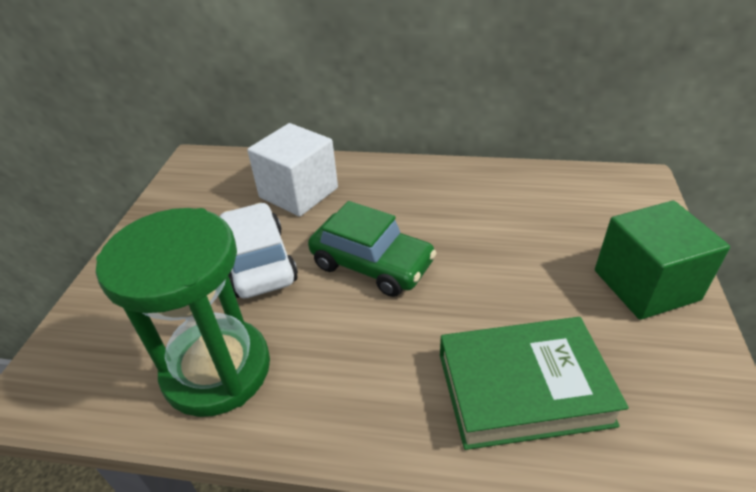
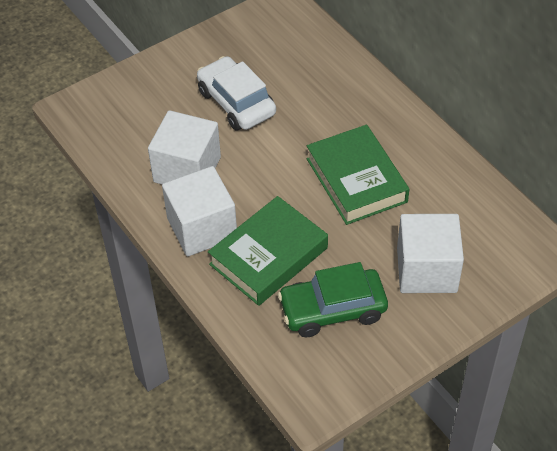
green book: 1 -> 2
green cube: 1 -> 0
green hourglass: 1 -> 0
white cube: 1 -> 3

